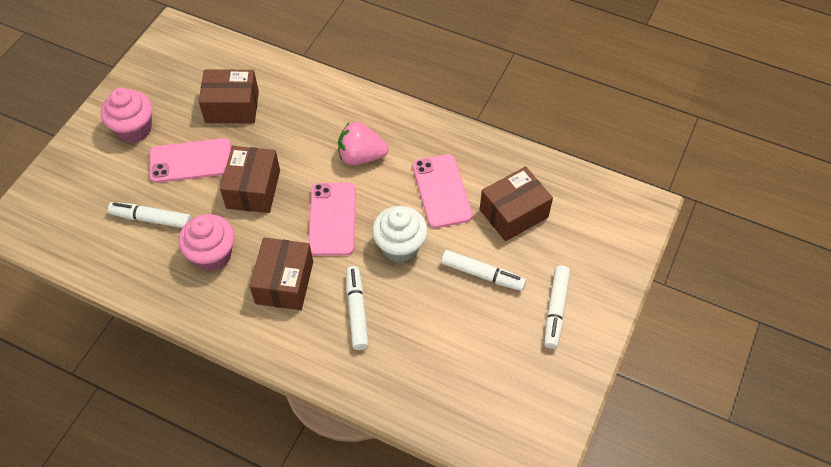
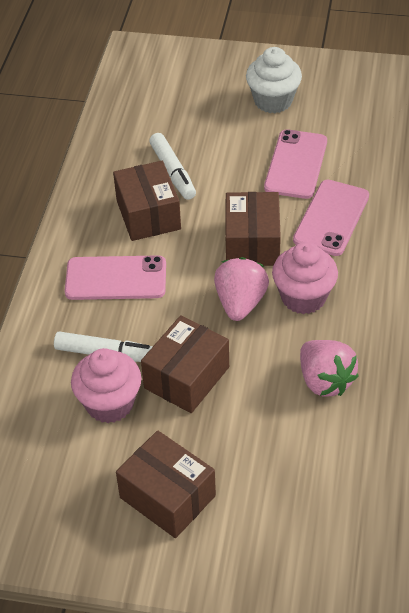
pink strawberry: 1 -> 2
white marker: 4 -> 2

